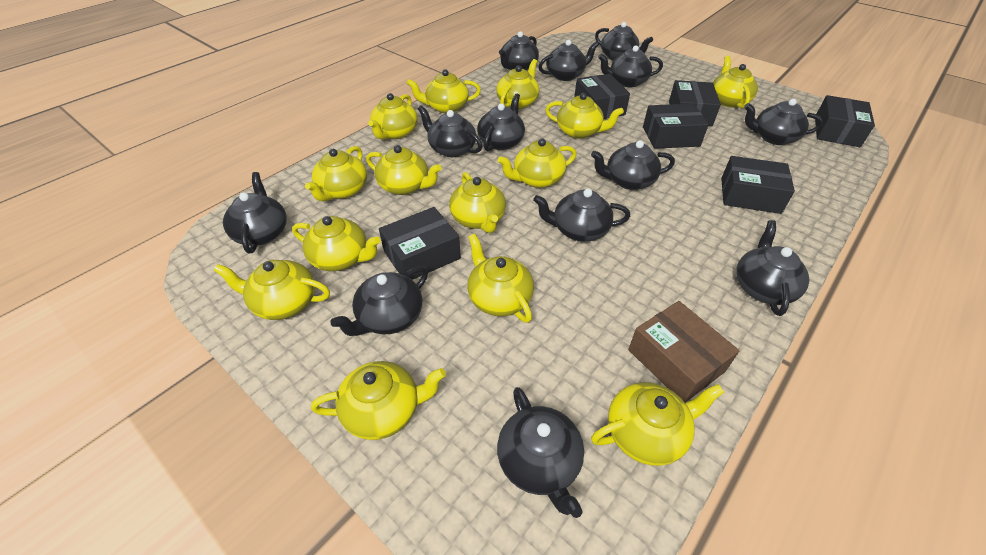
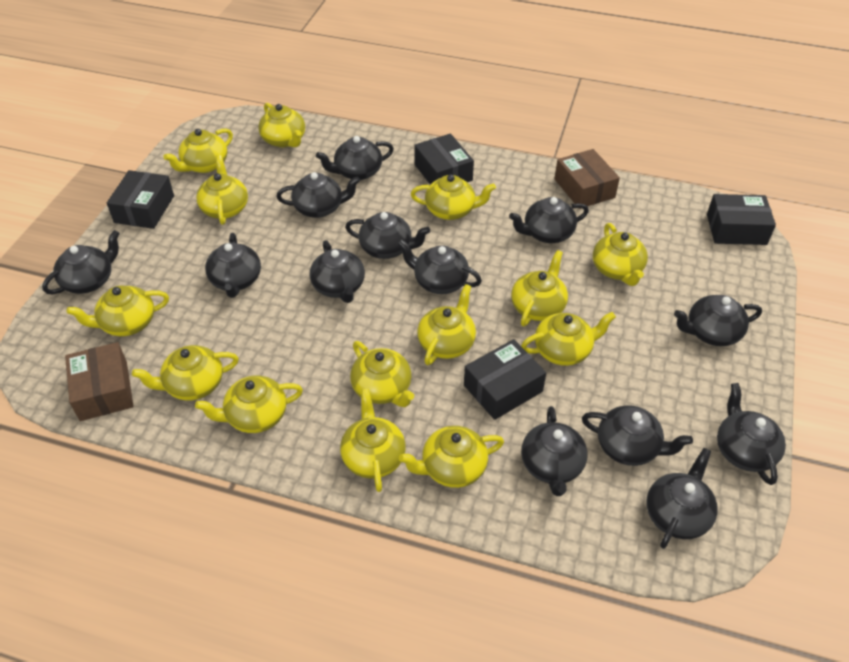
black box: 6 -> 4
brown box: 1 -> 2

